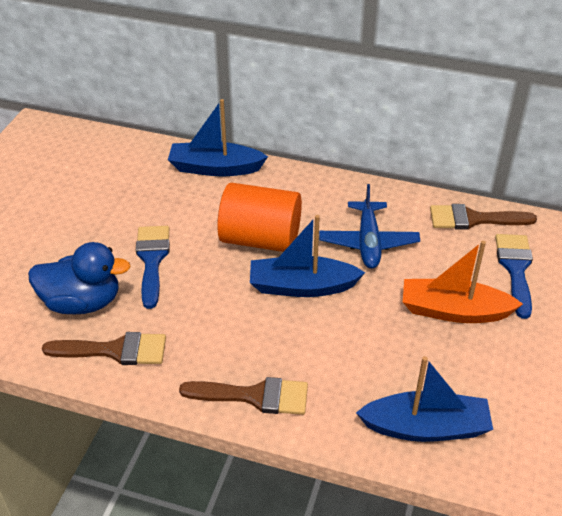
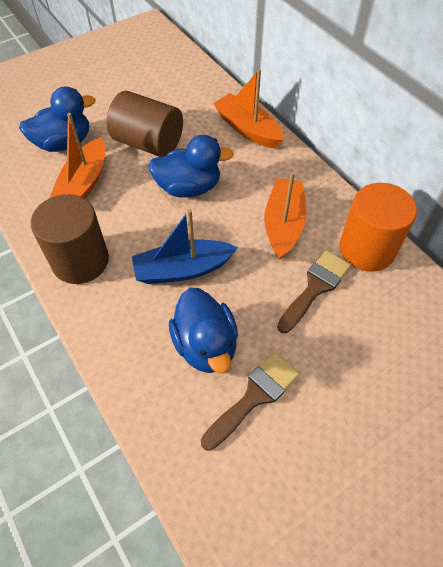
blue boat: 3 -> 1
blue brush: 2 -> 0
blue duck: 1 -> 3
blue plane: 1 -> 0
brown brush: 3 -> 2
brown cylinder: 0 -> 2
orange boat: 1 -> 3

